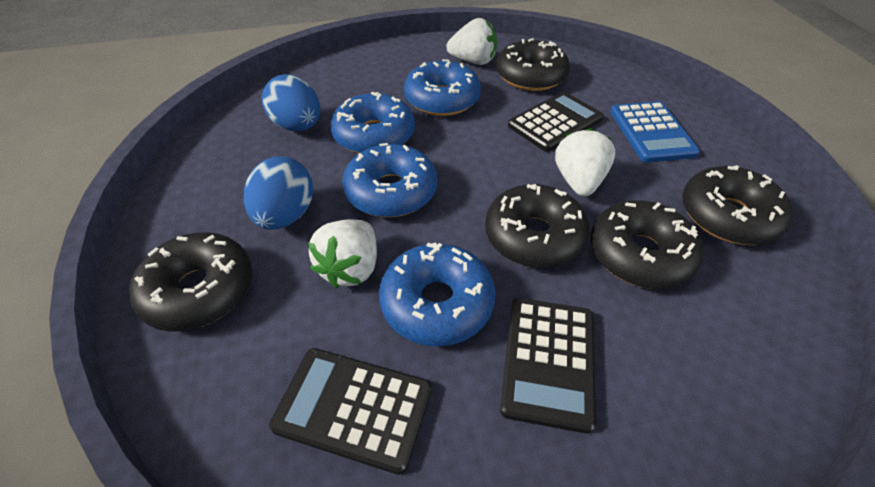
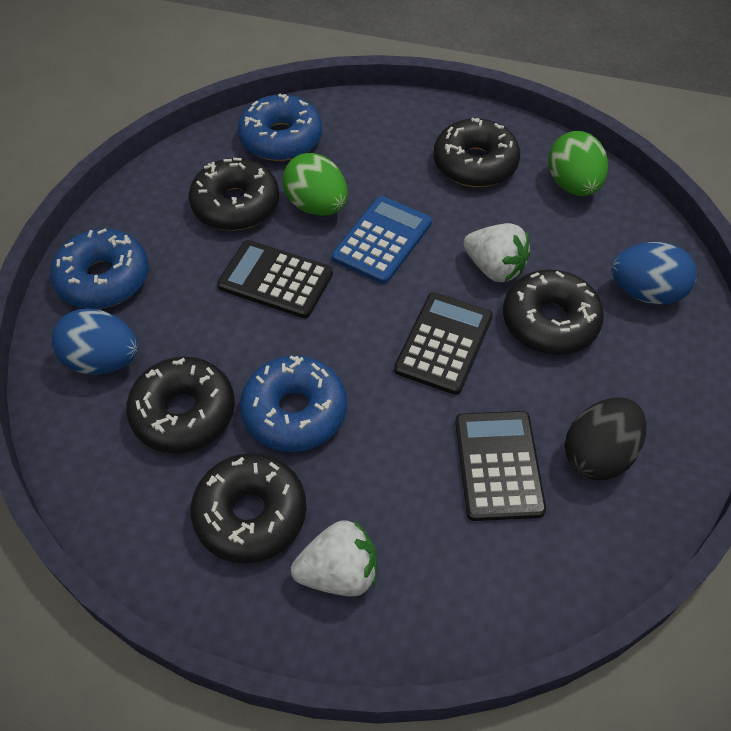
black egg: 0 -> 1
blue donut: 4 -> 3
green egg: 0 -> 2
white strawberry: 3 -> 2

